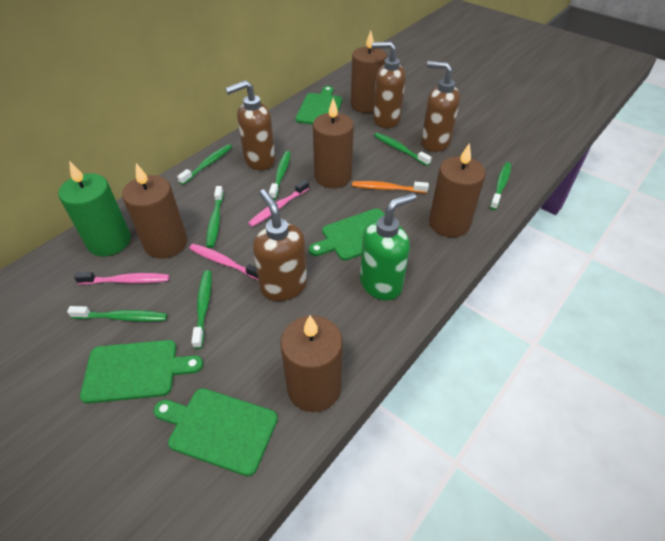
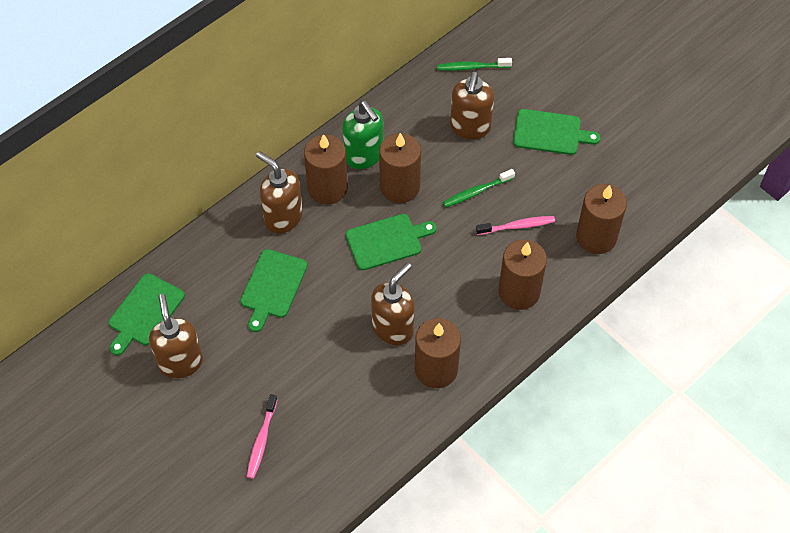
green candle: 1 -> 0
green toothbrush: 7 -> 2
orange toothbrush: 1 -> 0
pink toothbrush: 3 -> 2

